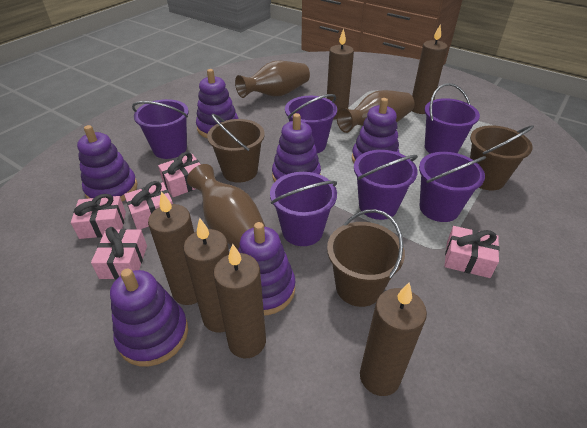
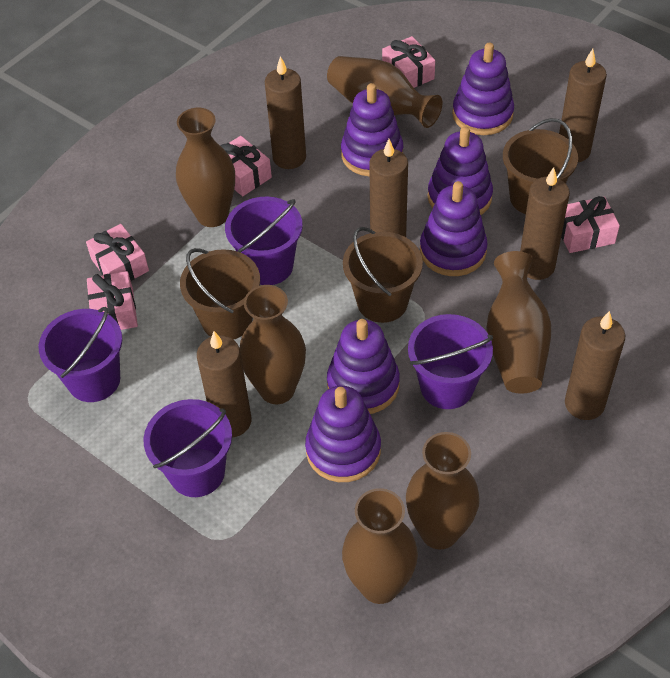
brown vase: 3 -> 6
purple bucket: 6 -> 4

